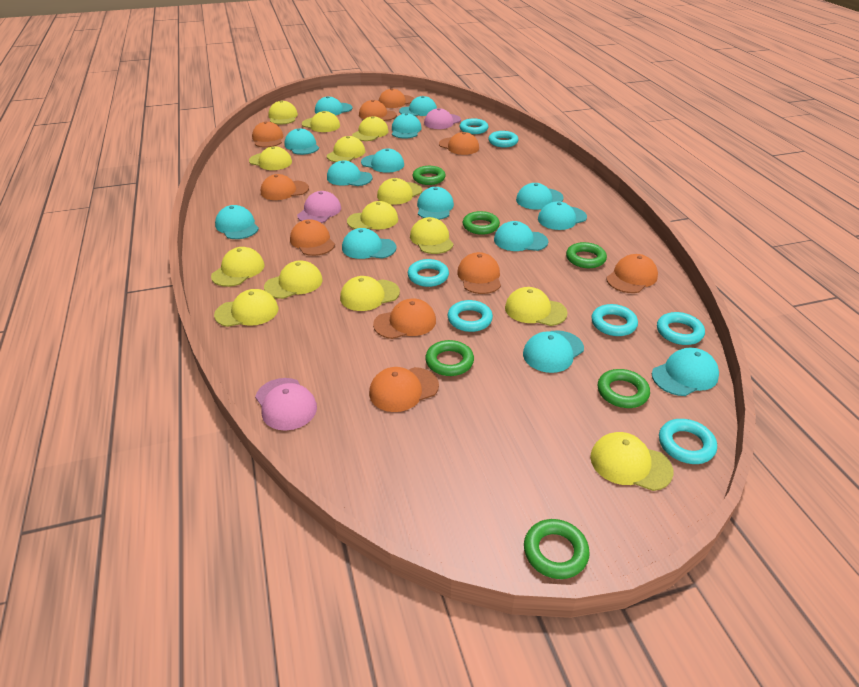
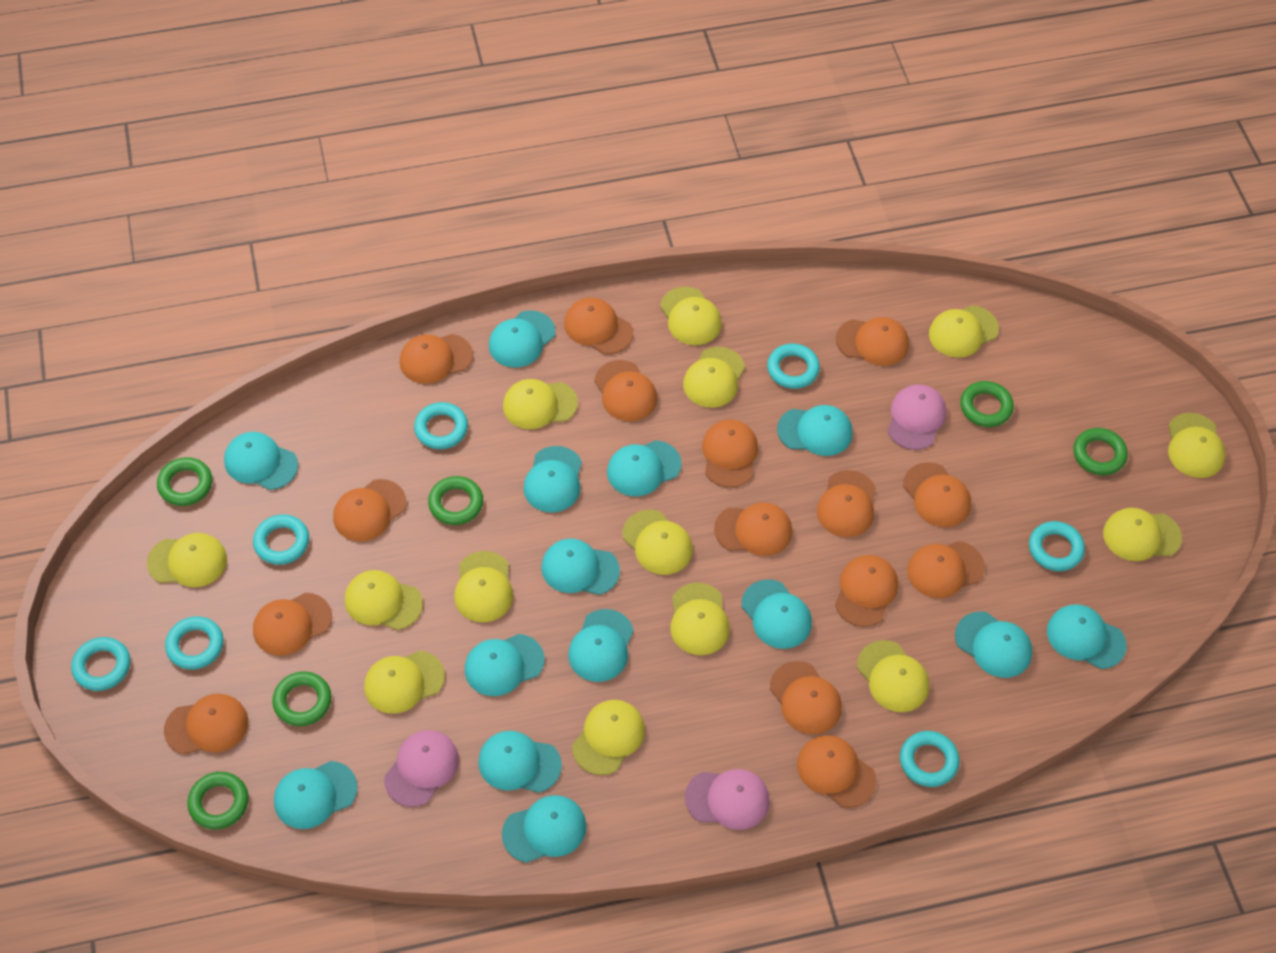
orange cap: 10 -> 15

